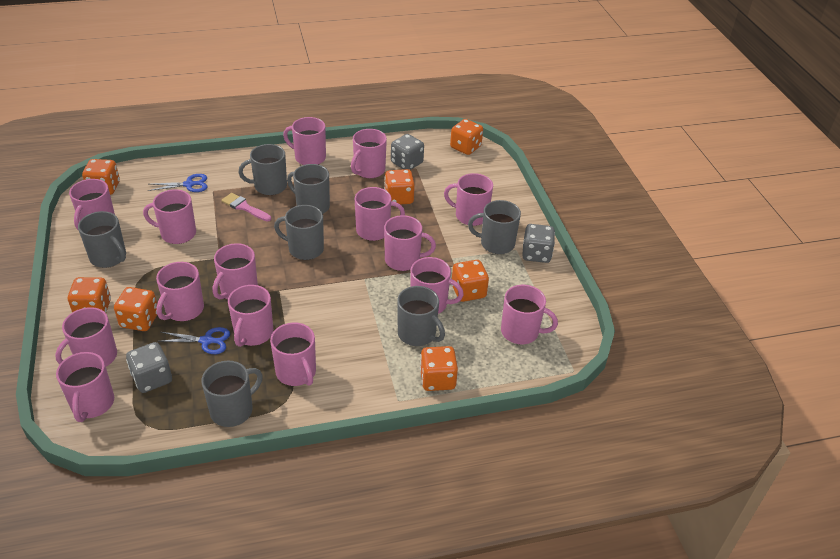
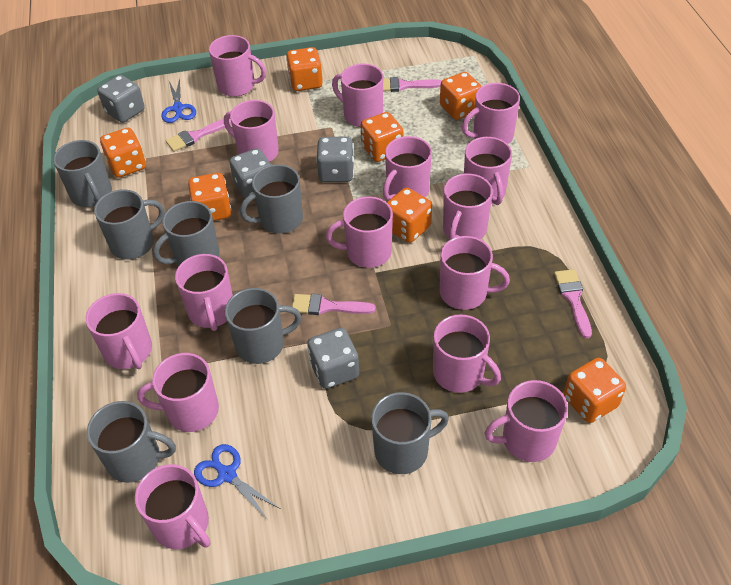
grey dice: 3 -> 4
pink brush: 1 -> 4

